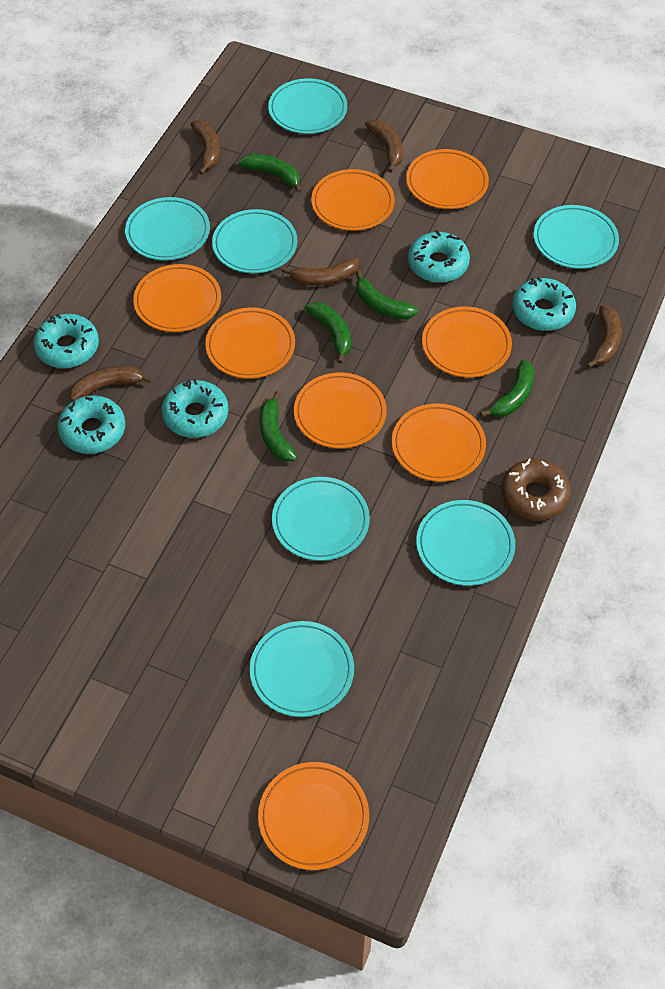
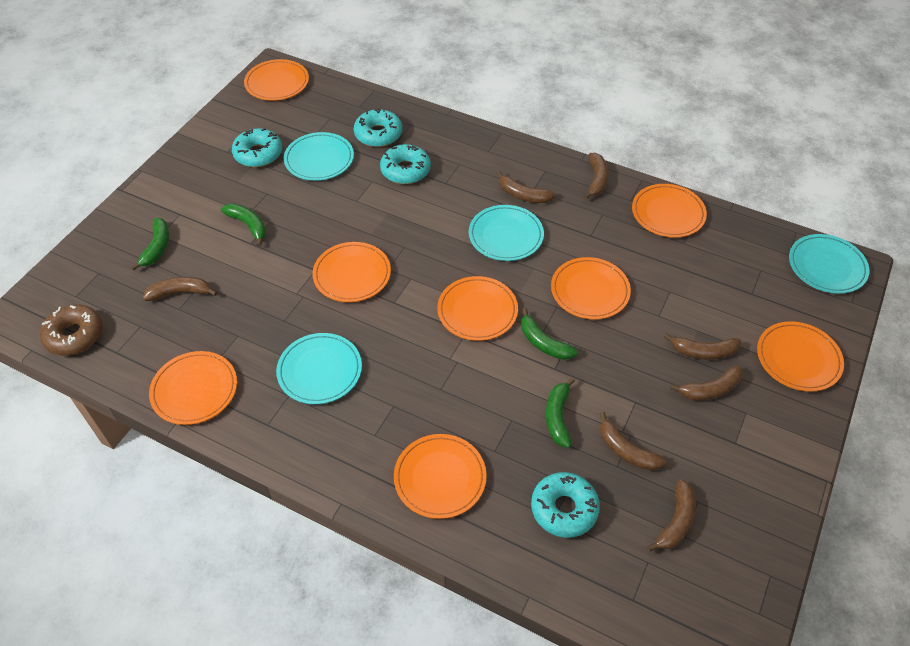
brown banana: 5 -> 7
green banana: 5 -> 4
turquoise donut: 5 -> 4
turquoise plate: 7 -> 4

